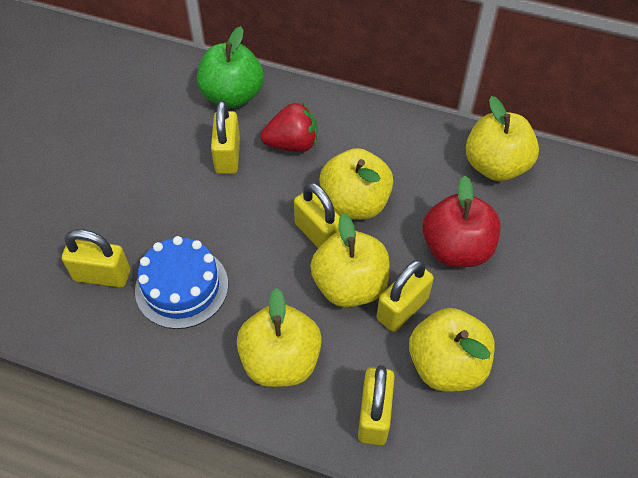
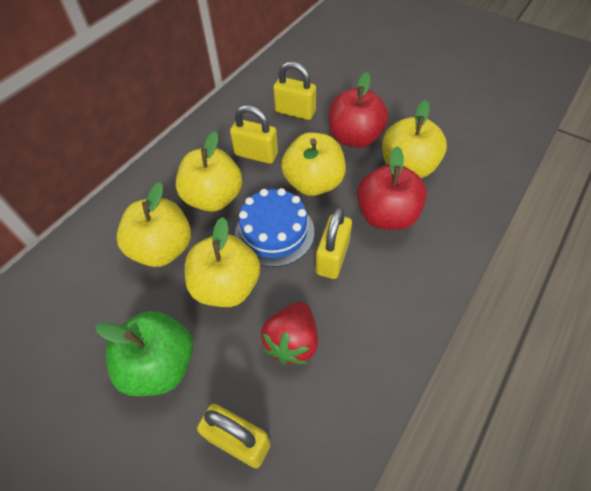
red apple: 1 -> 2
yellow padlock: 5 -> 4

